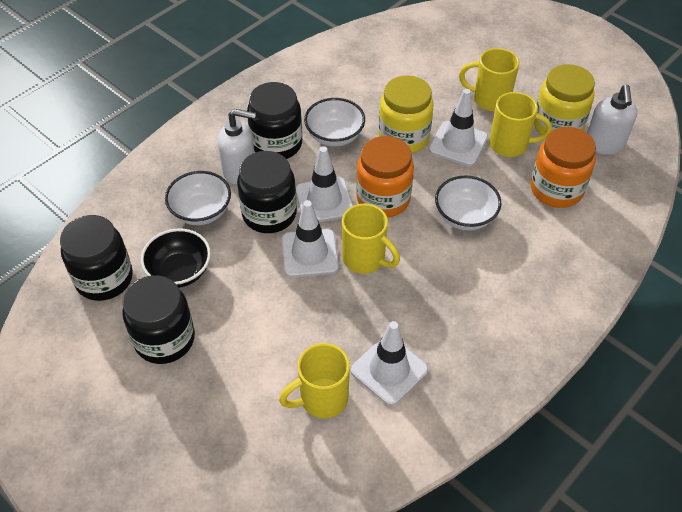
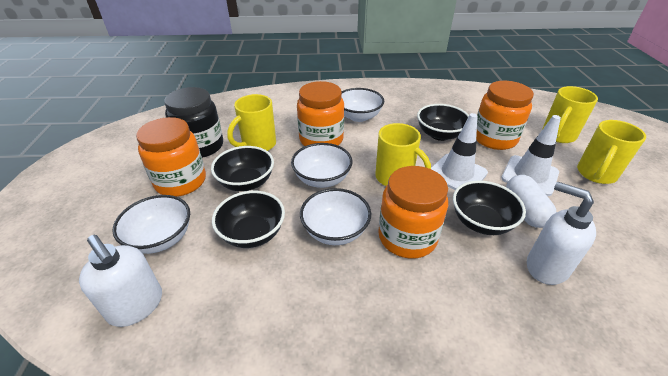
black bowl: 1 -> 4
black jar: 4 -> 1
orange jar: 2 -> 4
white bowl: 3 -> 4
white capsule: 0 -> 1
white traffic cone: 4 -> 2
yellow jar: 2 -> 0

